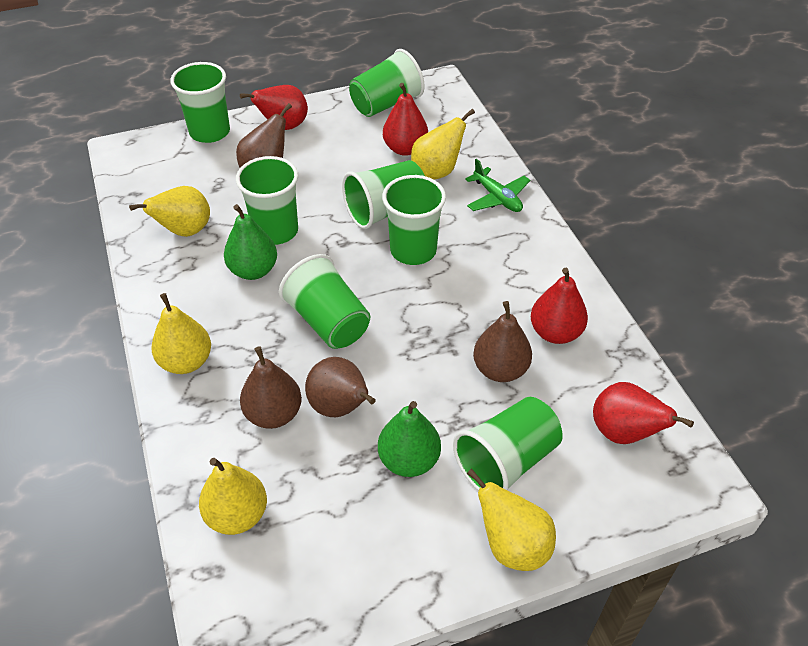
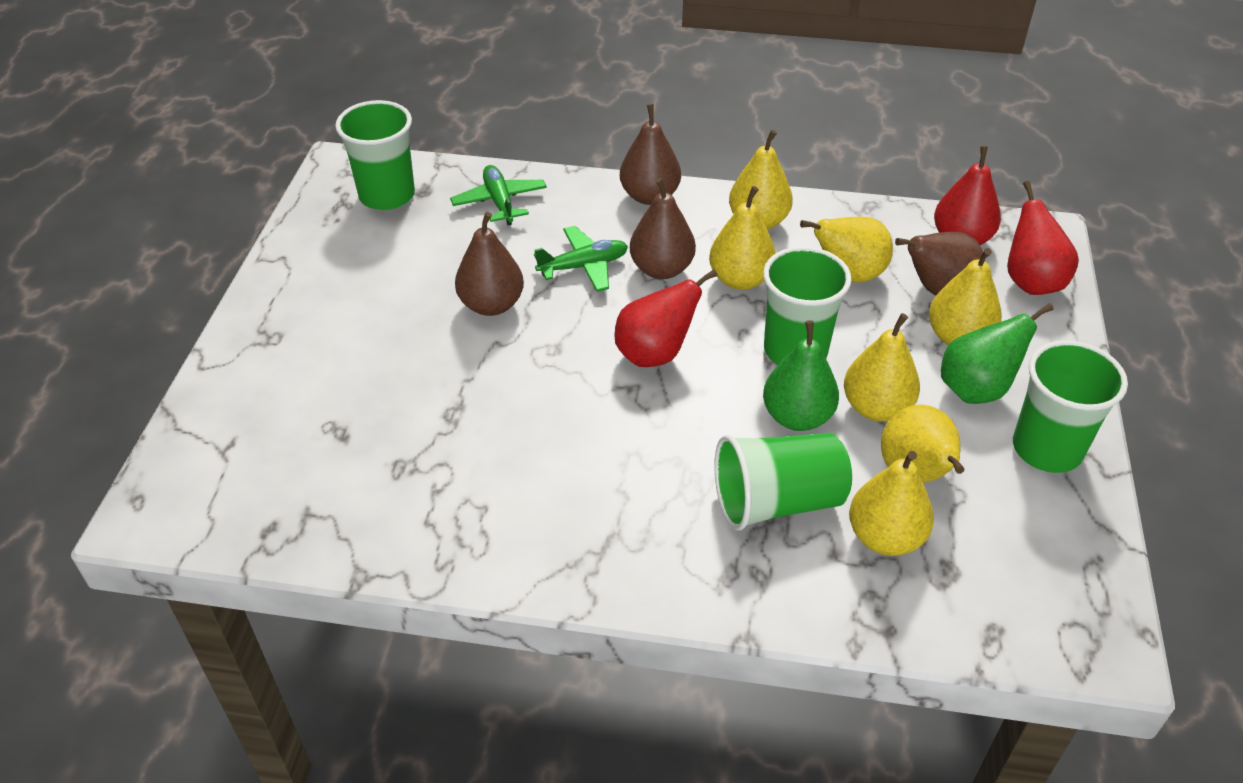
green cup: 7 -> 4
green plane: 1 -> 2
red pear: 4 -> 3
yellow pear: 5 -> 7

